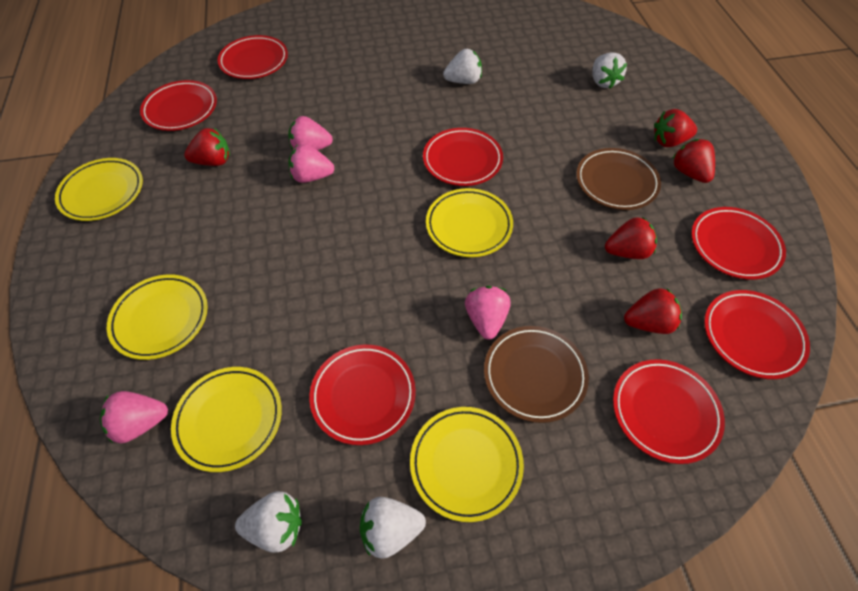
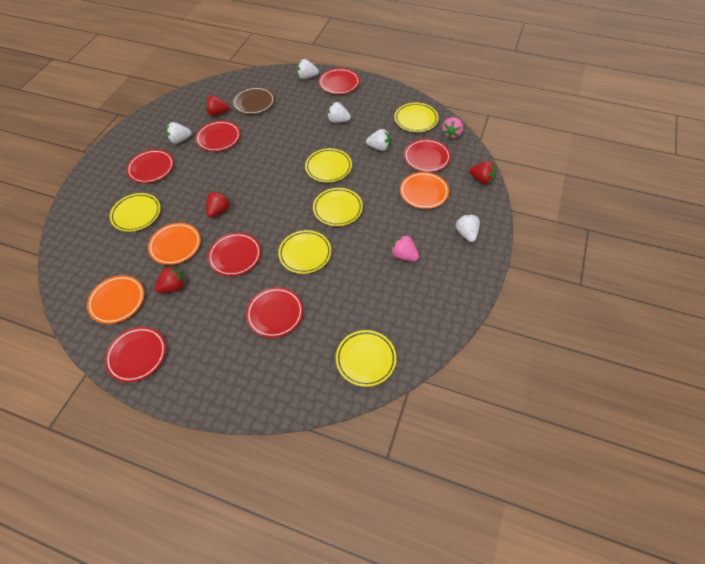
brown plate: 2 -> 1
orange plate: 0 -> 3
pink strawberry: 4 -> 2
red strawberry: 5 -> 4
white strawberry: 4 -> 5
yellow plate: 5 -> 6

